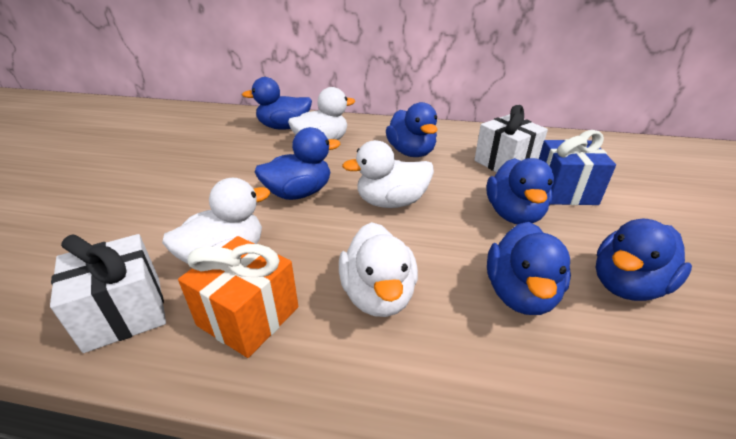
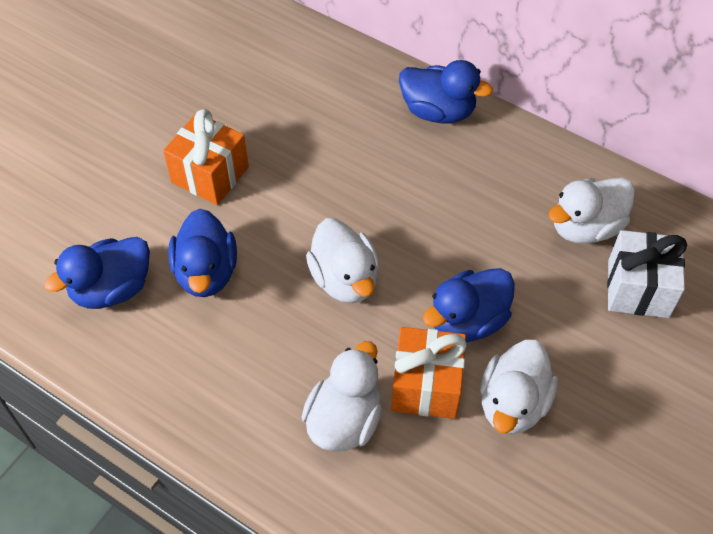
blue duck: 6 -> 4
blue gift: 1 -> 0
orange gift: 1 -> 2
white gift: 2 -> 1

